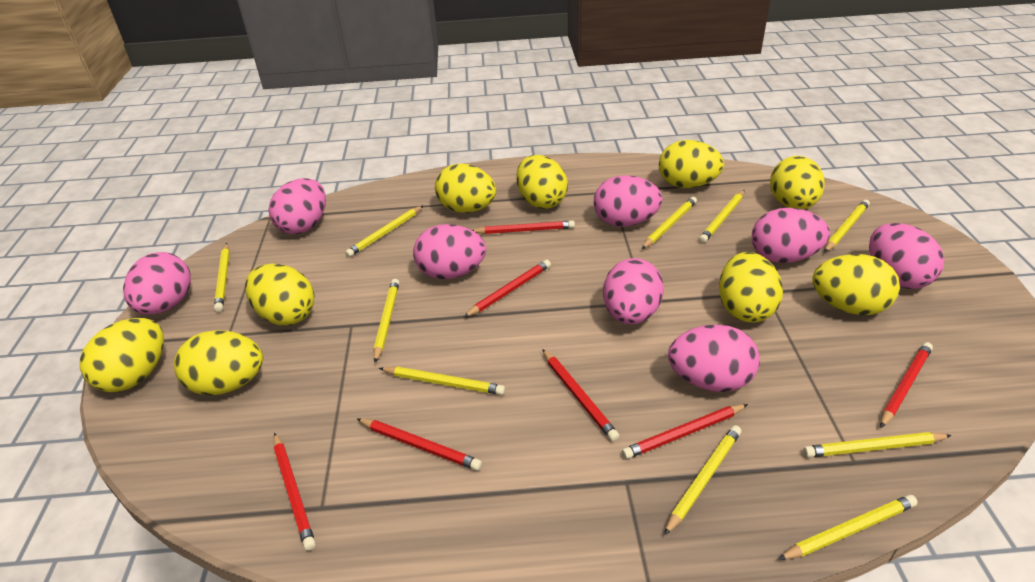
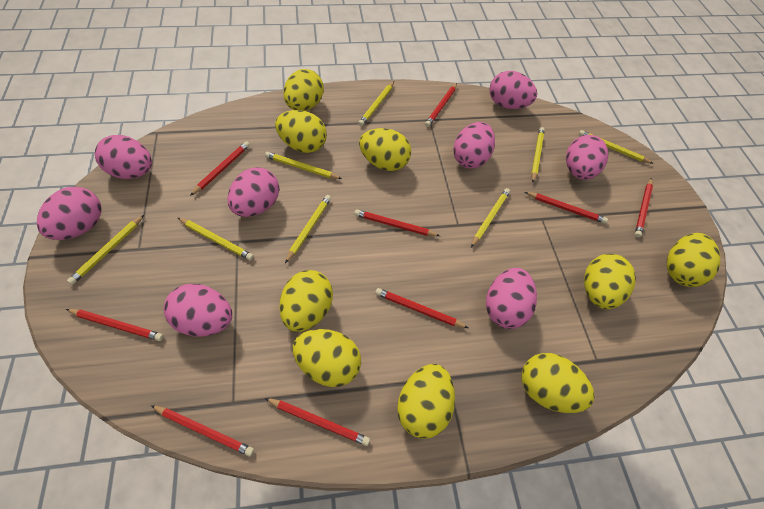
red pencil: 7 -> 9
yellow pencil: 10 -> 8

